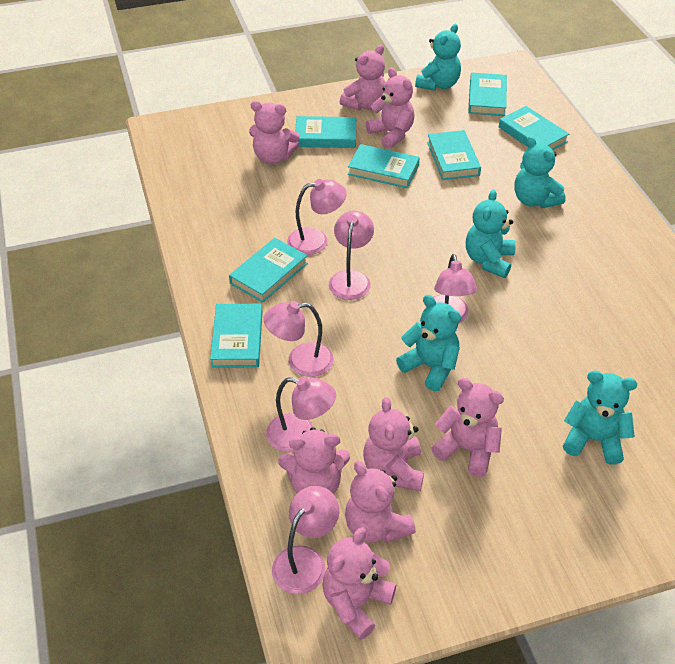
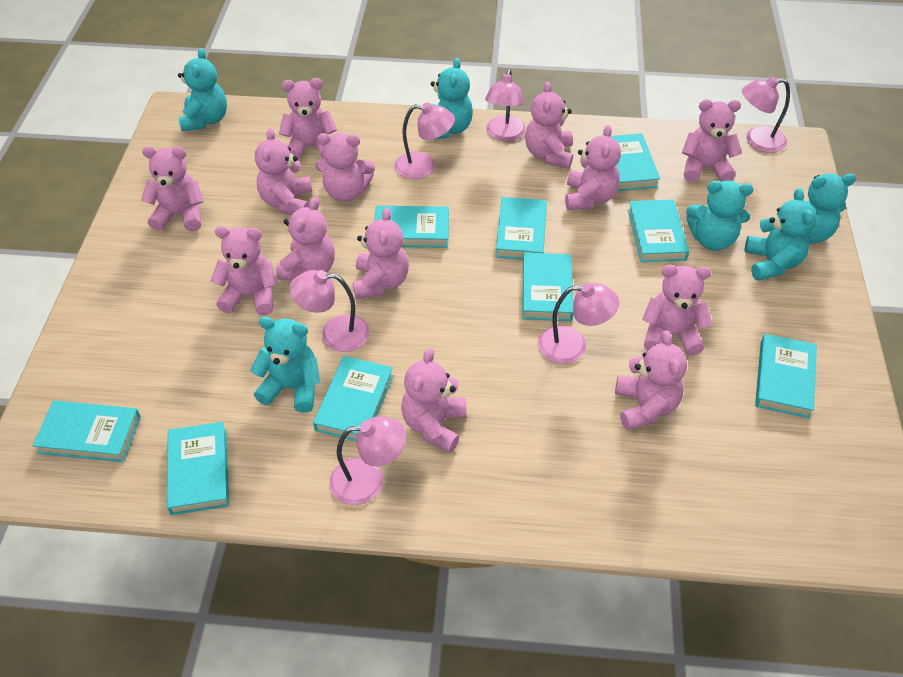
pink teddy bear: 8 -> 13
turquoise book: 7 -> 9
turquoise teddy bear: 5 -> 6

